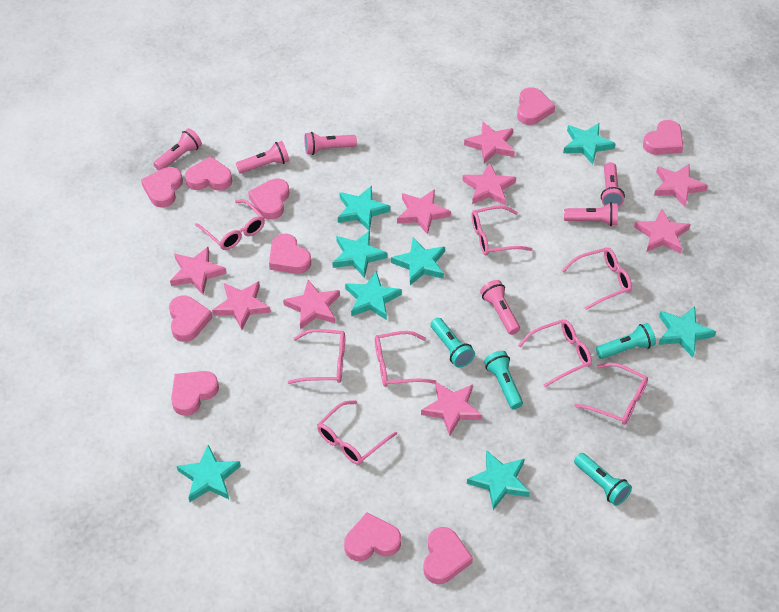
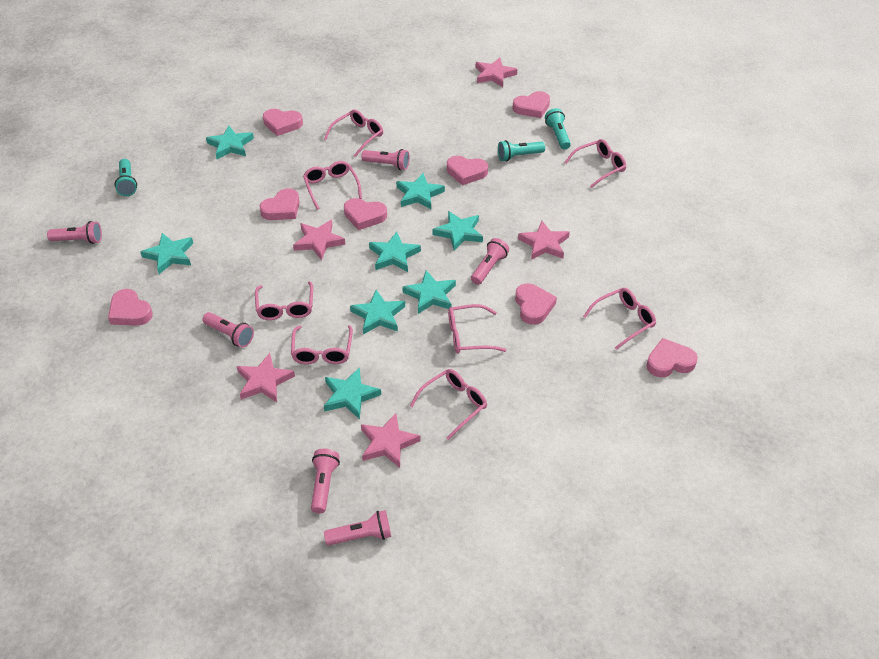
pink heart: 10 -> 8
pink star: 9 -> 5
turquoise flashlight: 4 -> 3

